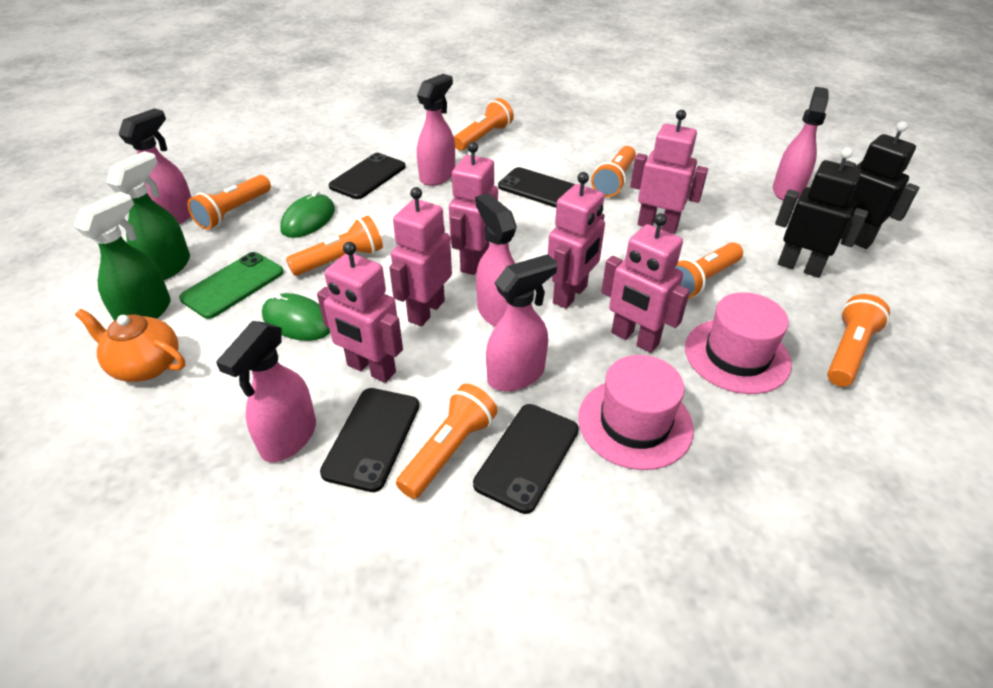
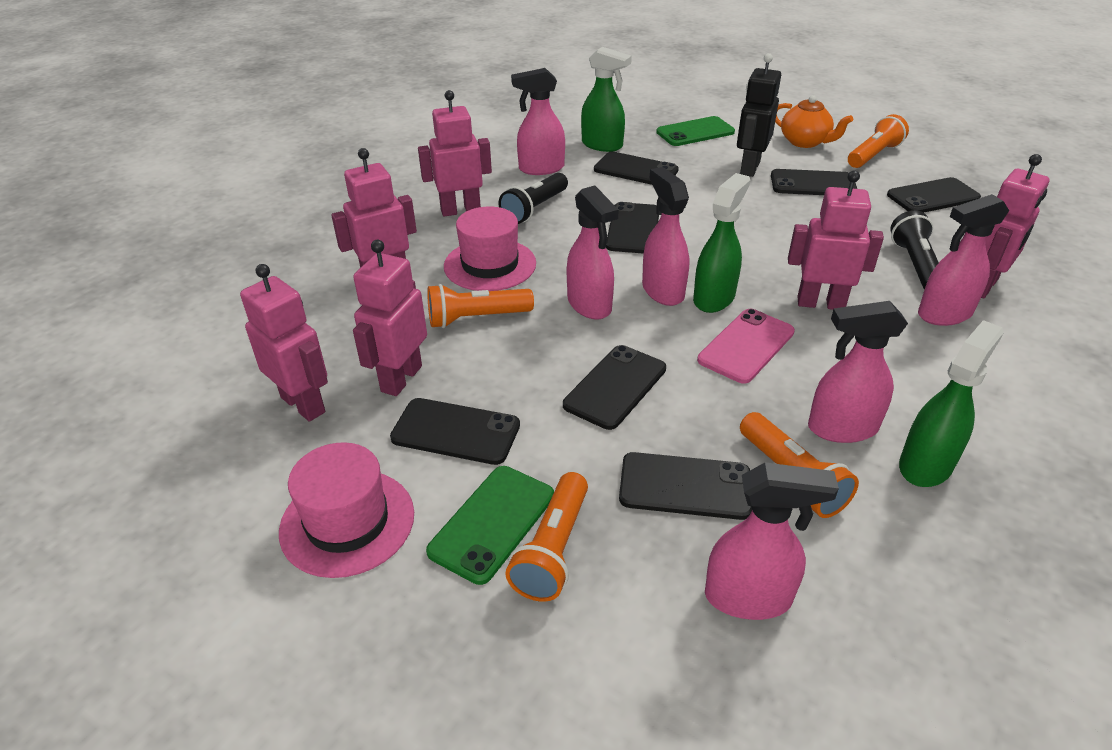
black flashlight: 0 -> 2
black phone: 4 -> 7
black robot: 2 -> 1
green mouse: 2 -> 0
green phone: 1 -> 2
green spray bottle: 2 -> 3
orange flashlight: 7 -> 4
pink phone: 0 -> 1

